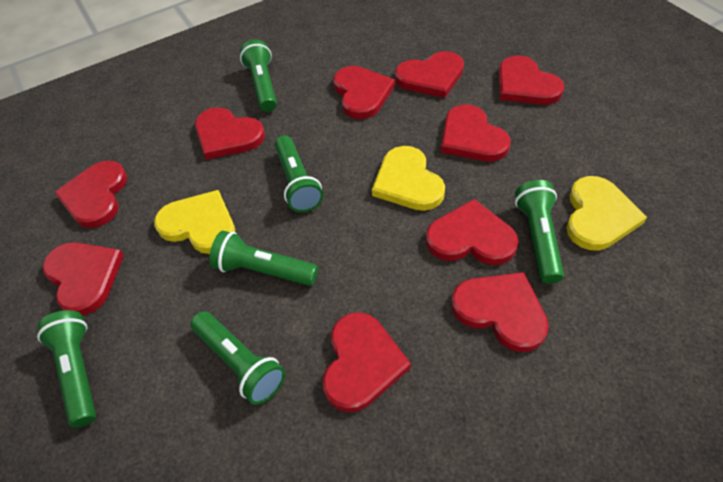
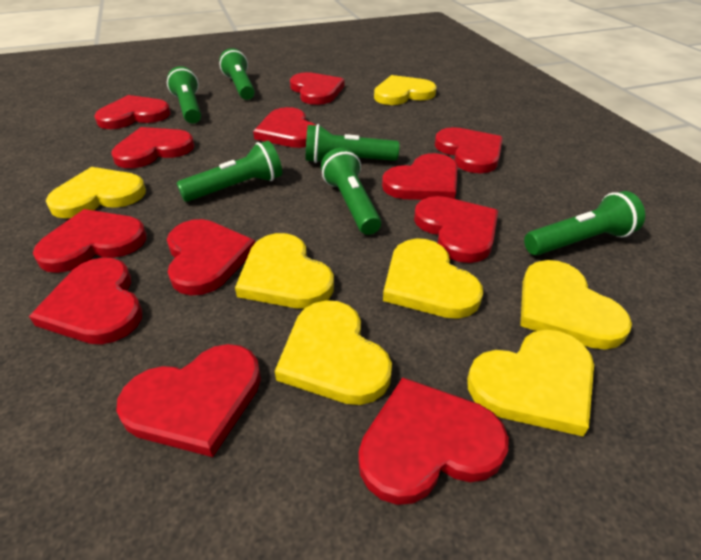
red heart: 10 -> 12
yellow heart: 3 -> 7

